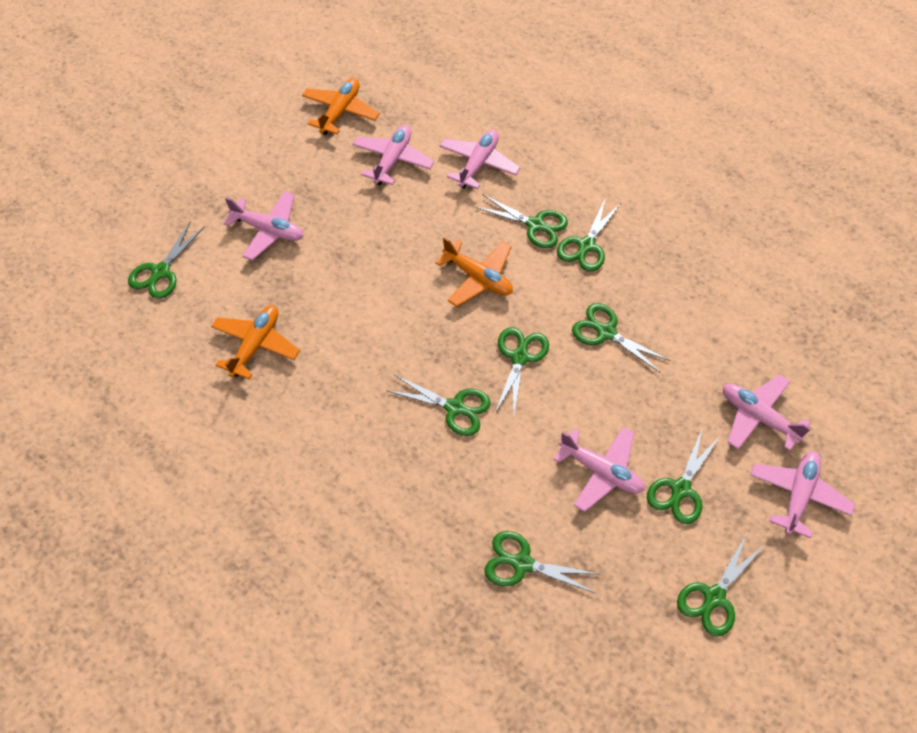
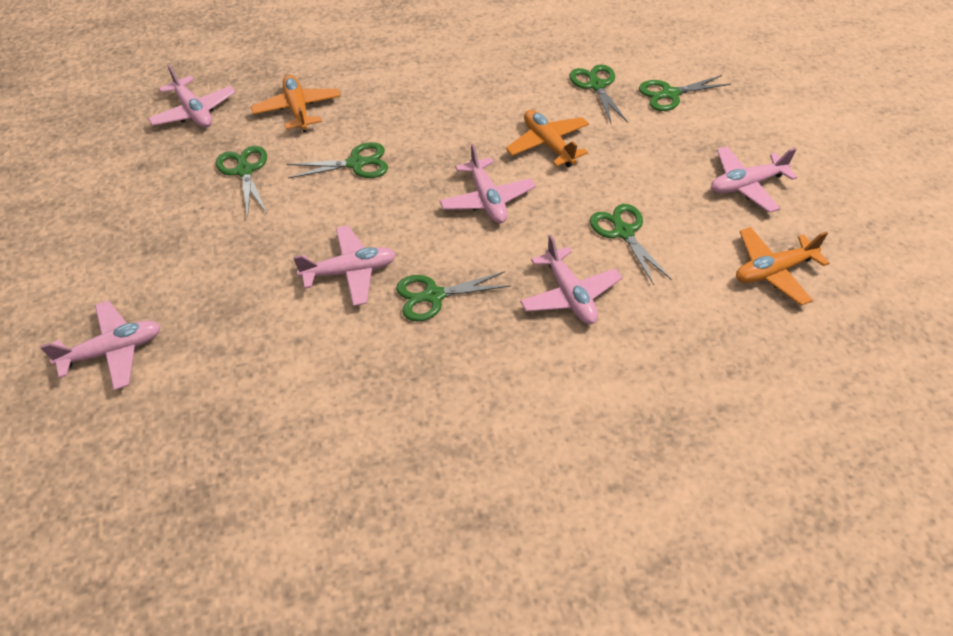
green scissors: 9 -> 6

